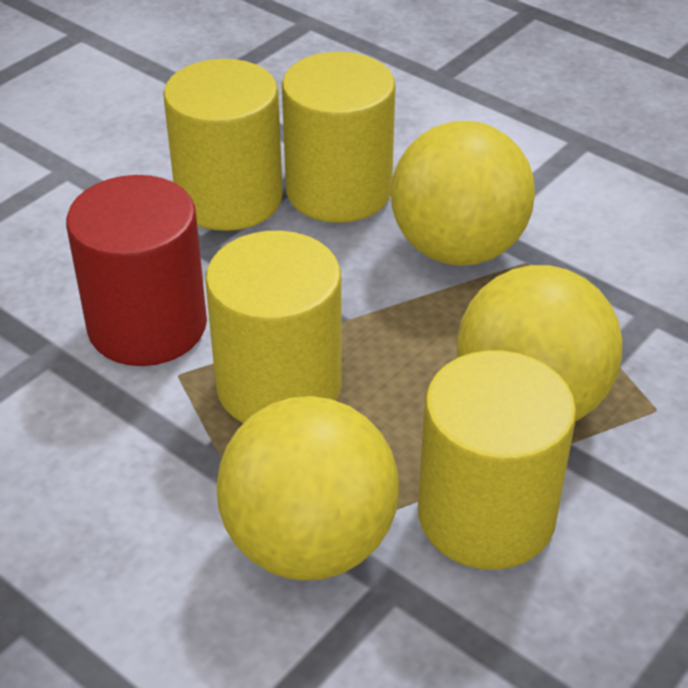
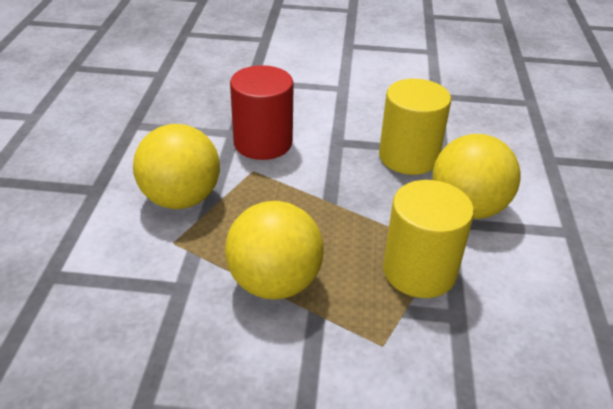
yellow cylinder: 4 -> 2

